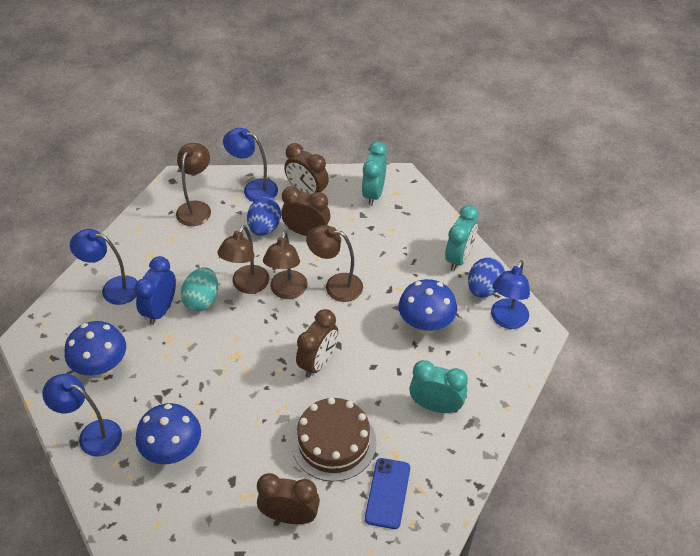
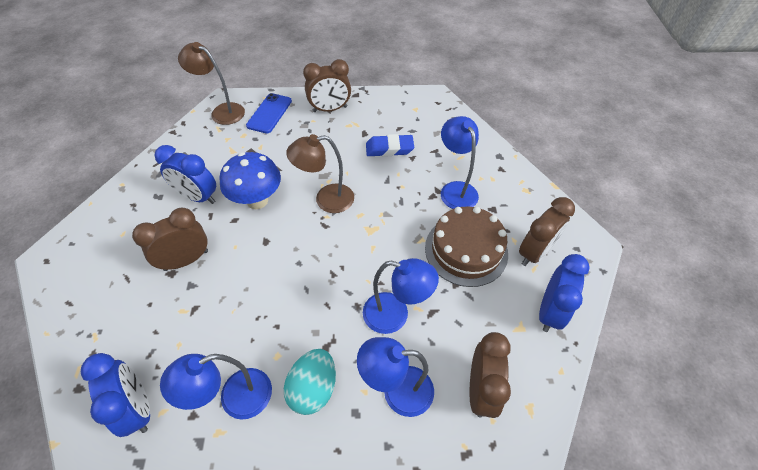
blue clock: 1 -> 3
blue egg: 2 -> 0
blue eraser: 0 -> 1
blue mushroom: 3 -> 1
brown lamp: 4 -> 2
turquoise clock: 3 -> 0

